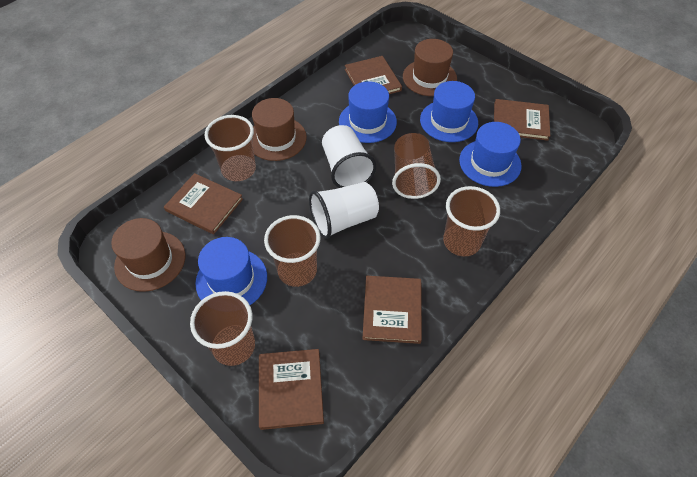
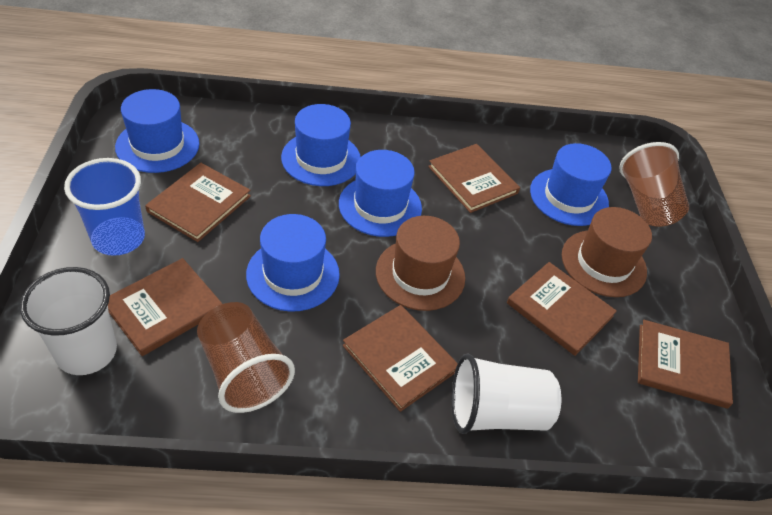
blue cup: 0 -> 1
blue hat: 4 -> 5
brown book: 5 -> 6
brown cup: 5 -> 2
brown hat: 3 -> 2

